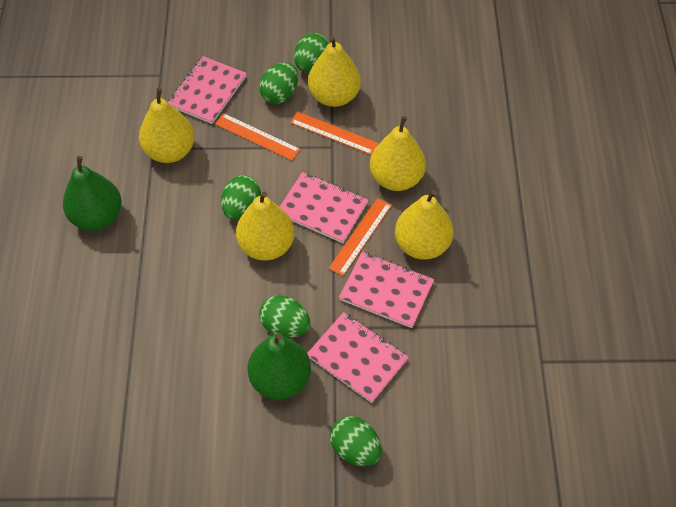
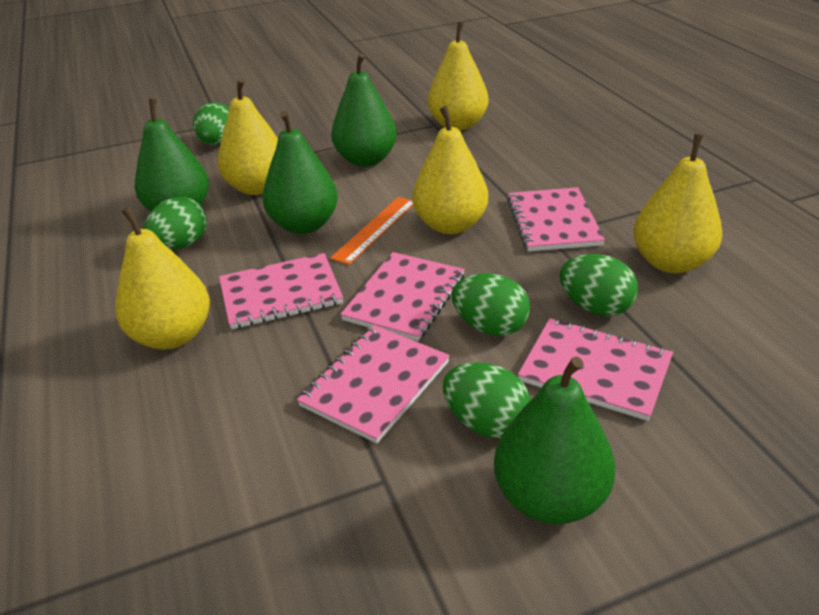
green pear: 2 -> 4
orange ruler: 3 -> 1
pink notebook: 4 -> 5

